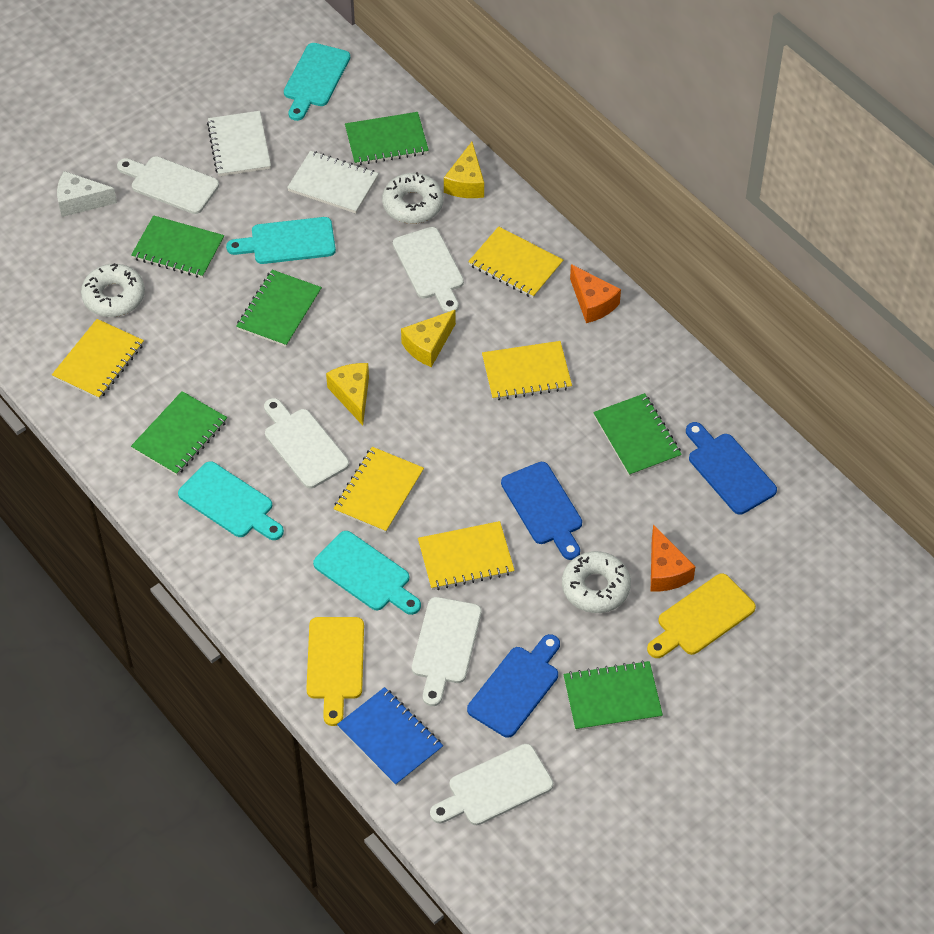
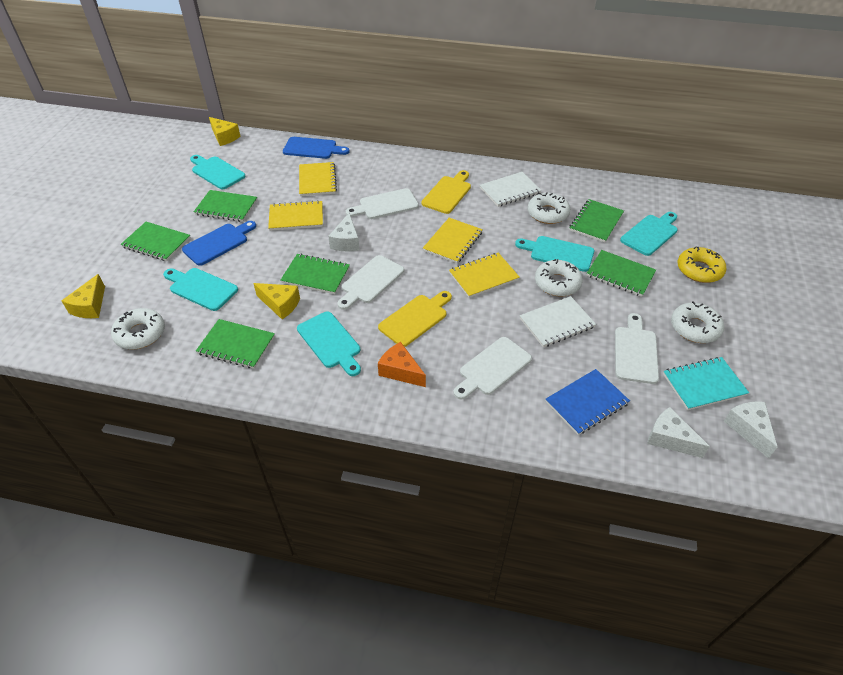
blue cutting board: 3 -> 2
orange cheese: 2 -> 1
turquoise cutting board: 4 -> 5
turquoise notebook: 0 -> 1
white cheese: 1 -> 3
white cutting board: 5 -> 4
white donut: 3 -> 4
yellow donut: 0 -> 1
yellow notebook: 5 -> 4

